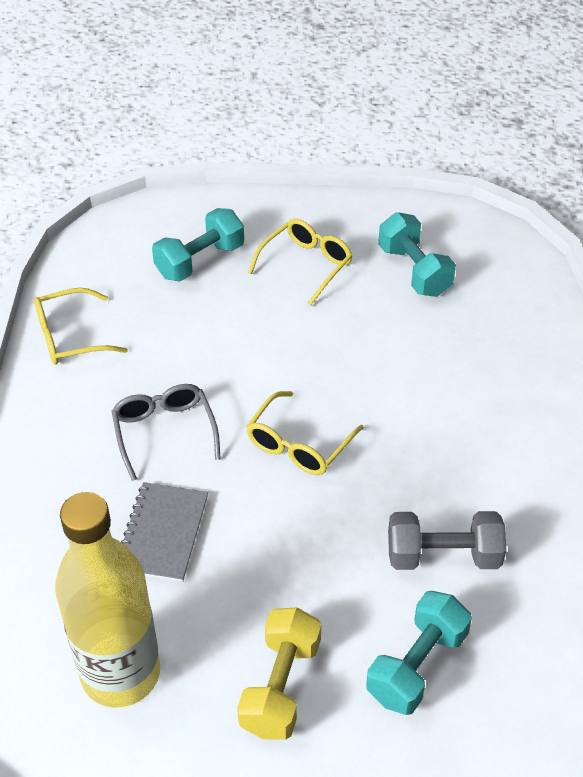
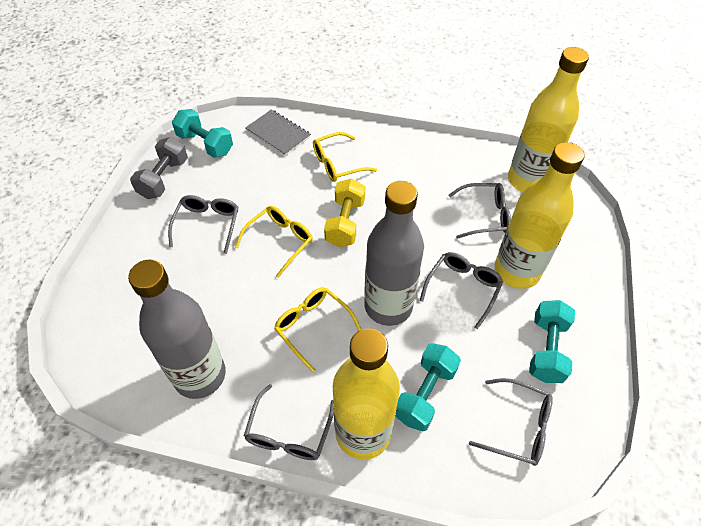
grey bottle: 0 -> 2
grey glasses: 1 -> 5
yellow bottle: 1 -> 3

